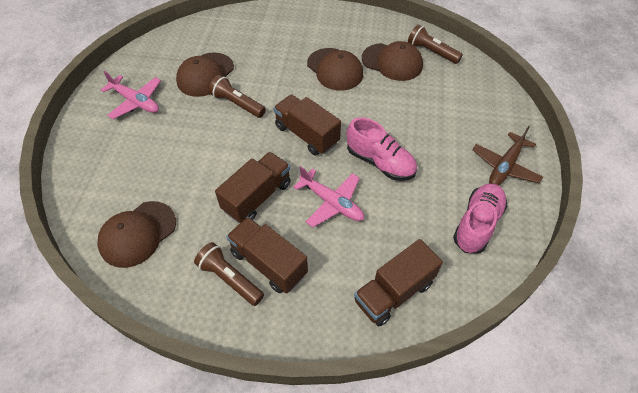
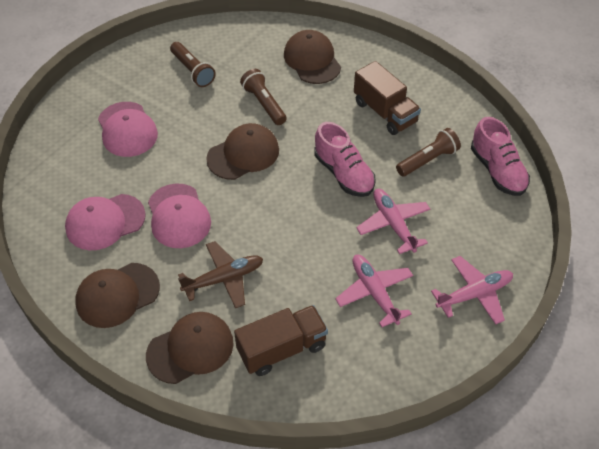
brown truck: 4 -> 2
pink cap: 0 -> 3
pink plane: 2 -> 3

